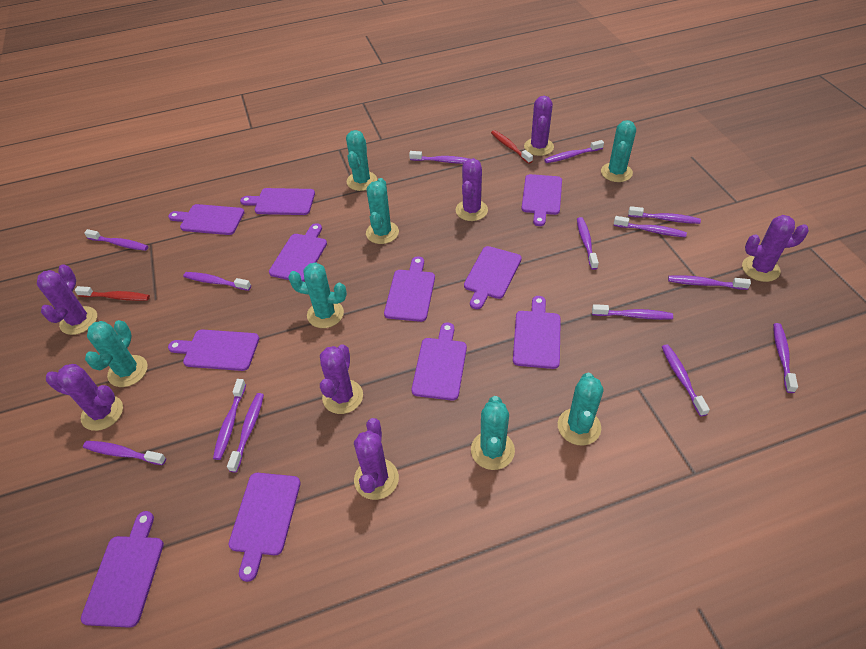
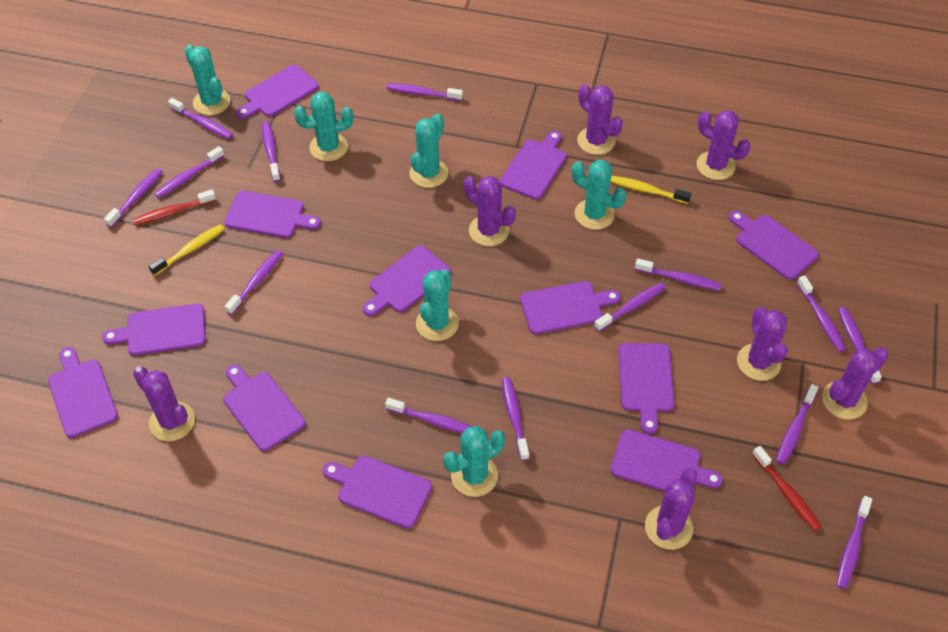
purple cutting board: 11 -> 12
turquoise cactus: 7 -> 6
yellow toothbrush: 0 -> 2

